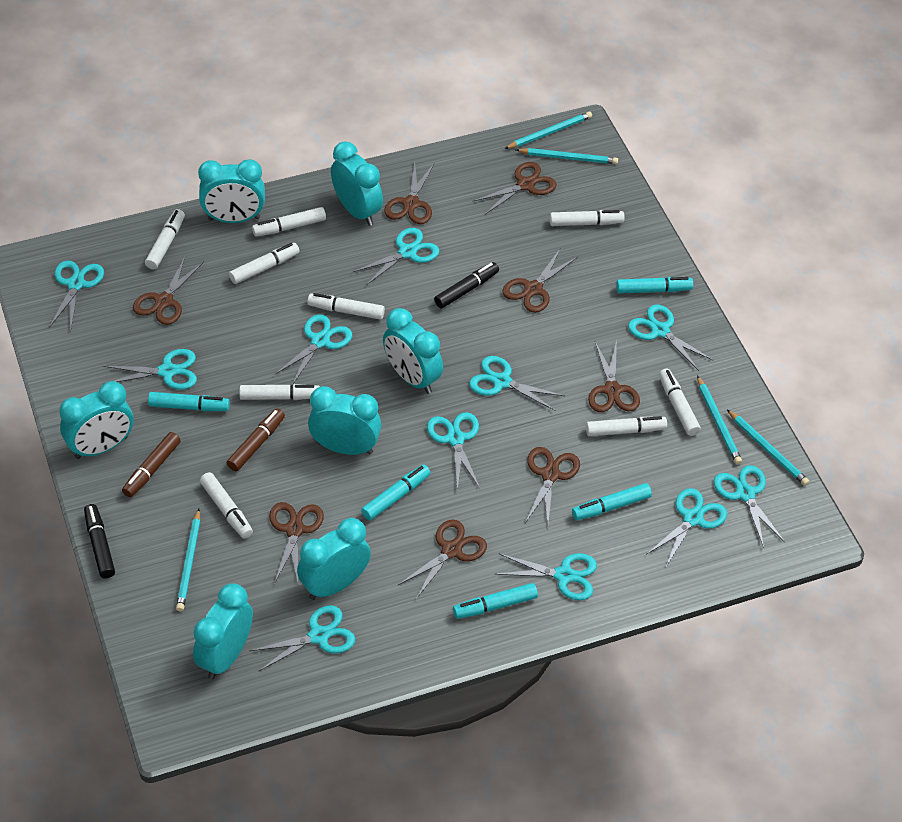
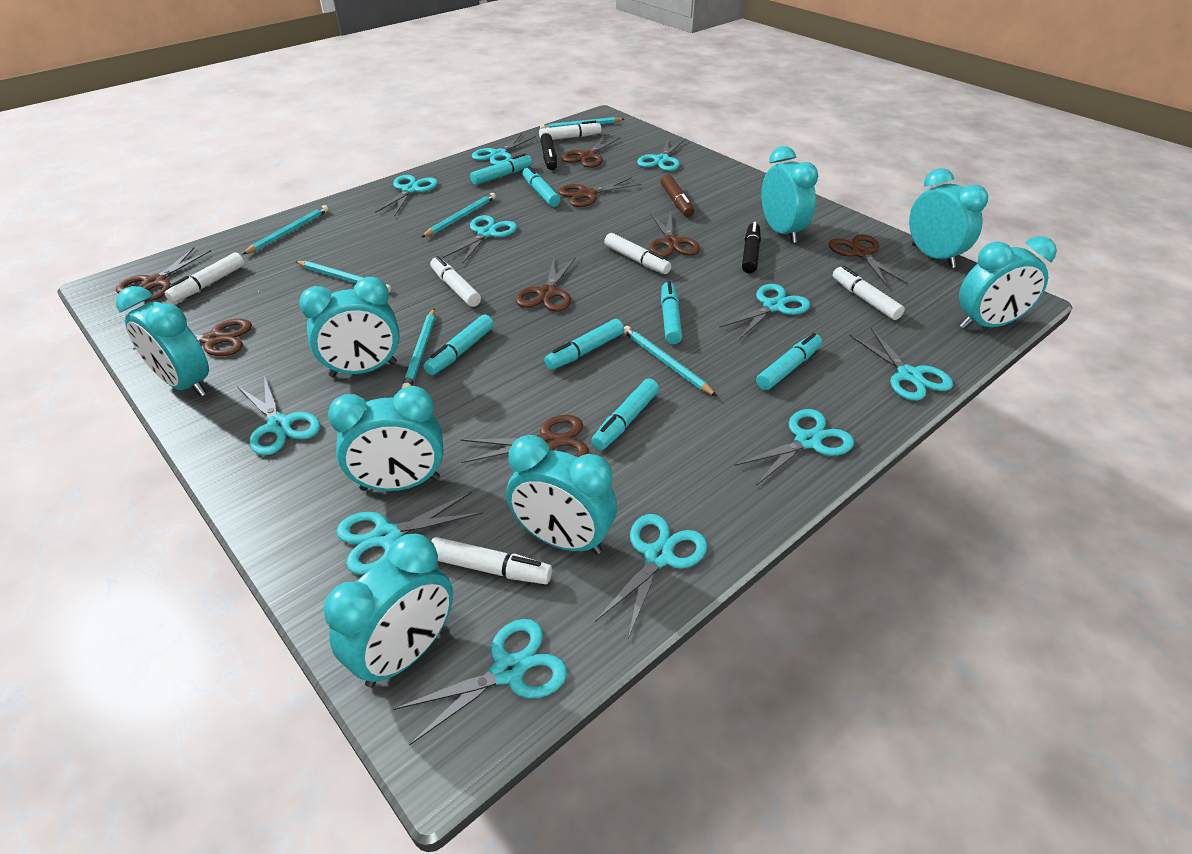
brown marker: 2 -> 1
turquoise clock: 7 -> 8
turquoise marker: 5 -> 7
turquoise pencil: 5 -> 6
white marker: 9 -> 6

